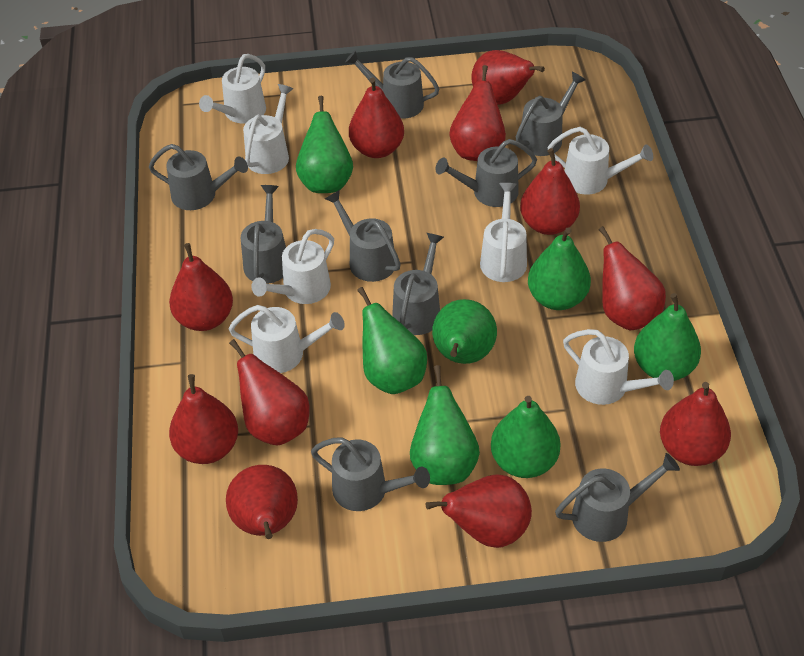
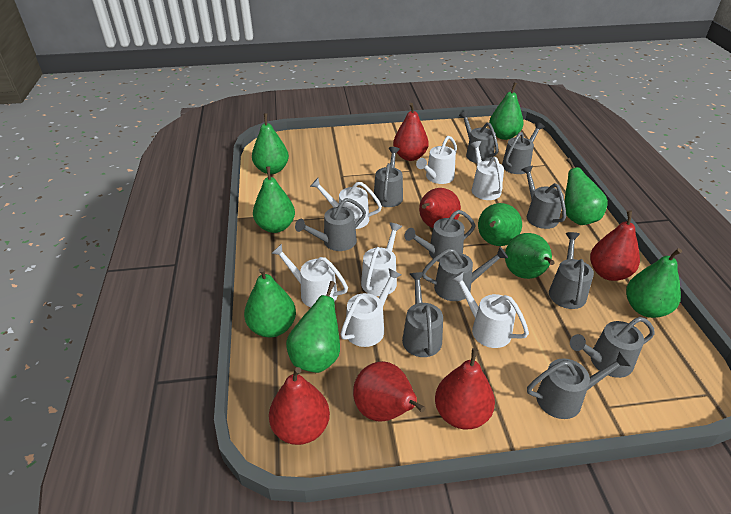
green pear: 7 -> 9
grey watering can: 9 -> 11
red pear: 11 -> 6

